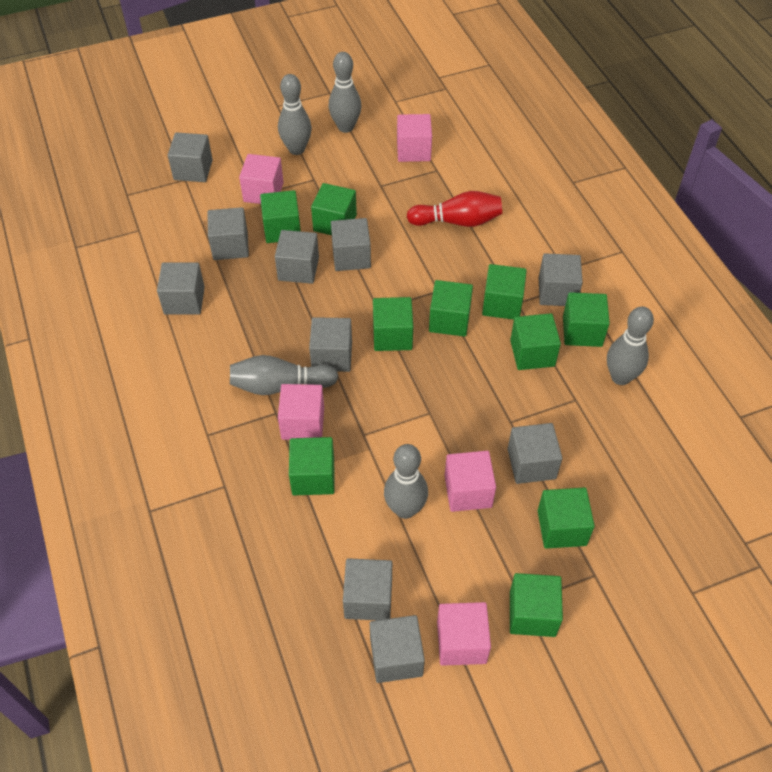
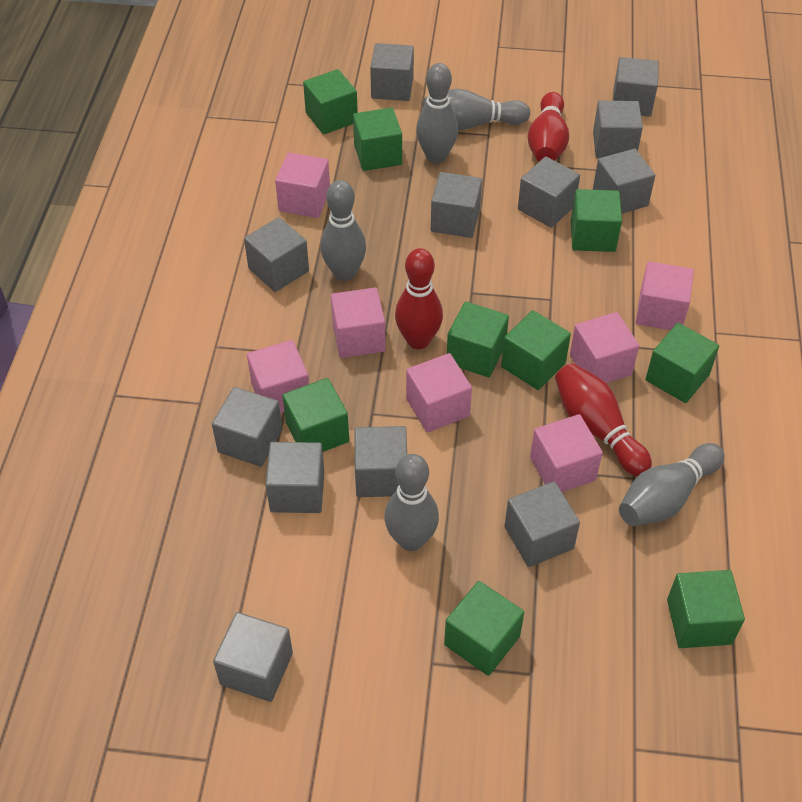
green cube: 10 -> 9
grey cube: 10 -> 12
pink cube: 5 -> 7
red bowling pin: 1 -> 3

